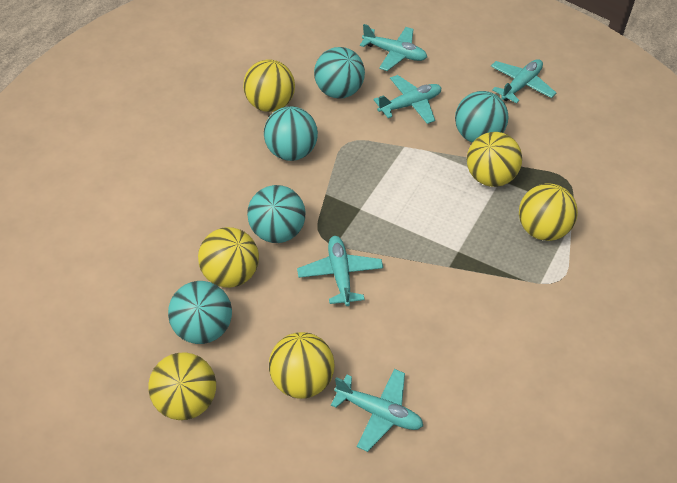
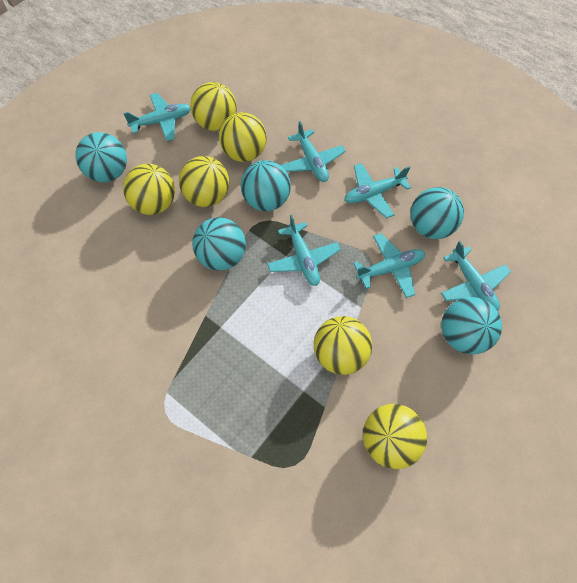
turquoise plane: 5 -> 6

